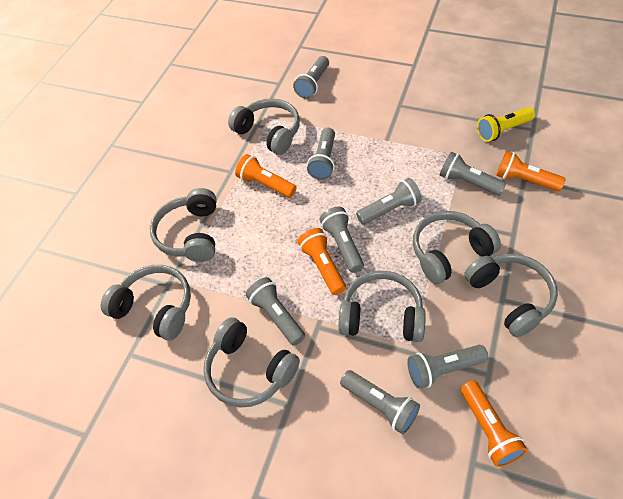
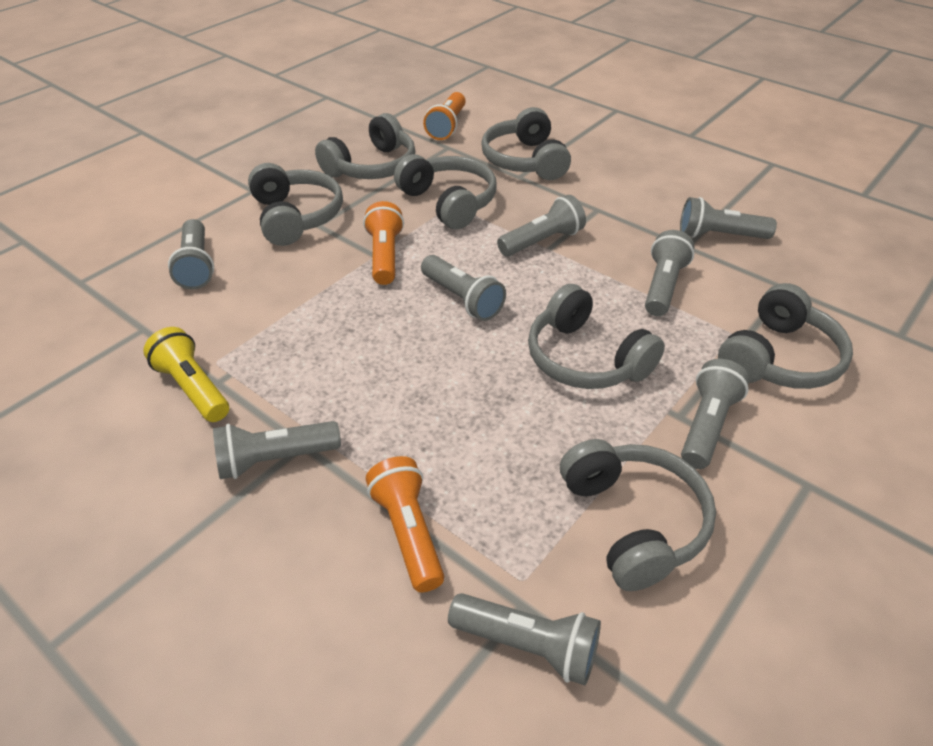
orange flashlight: 4 -> 3

